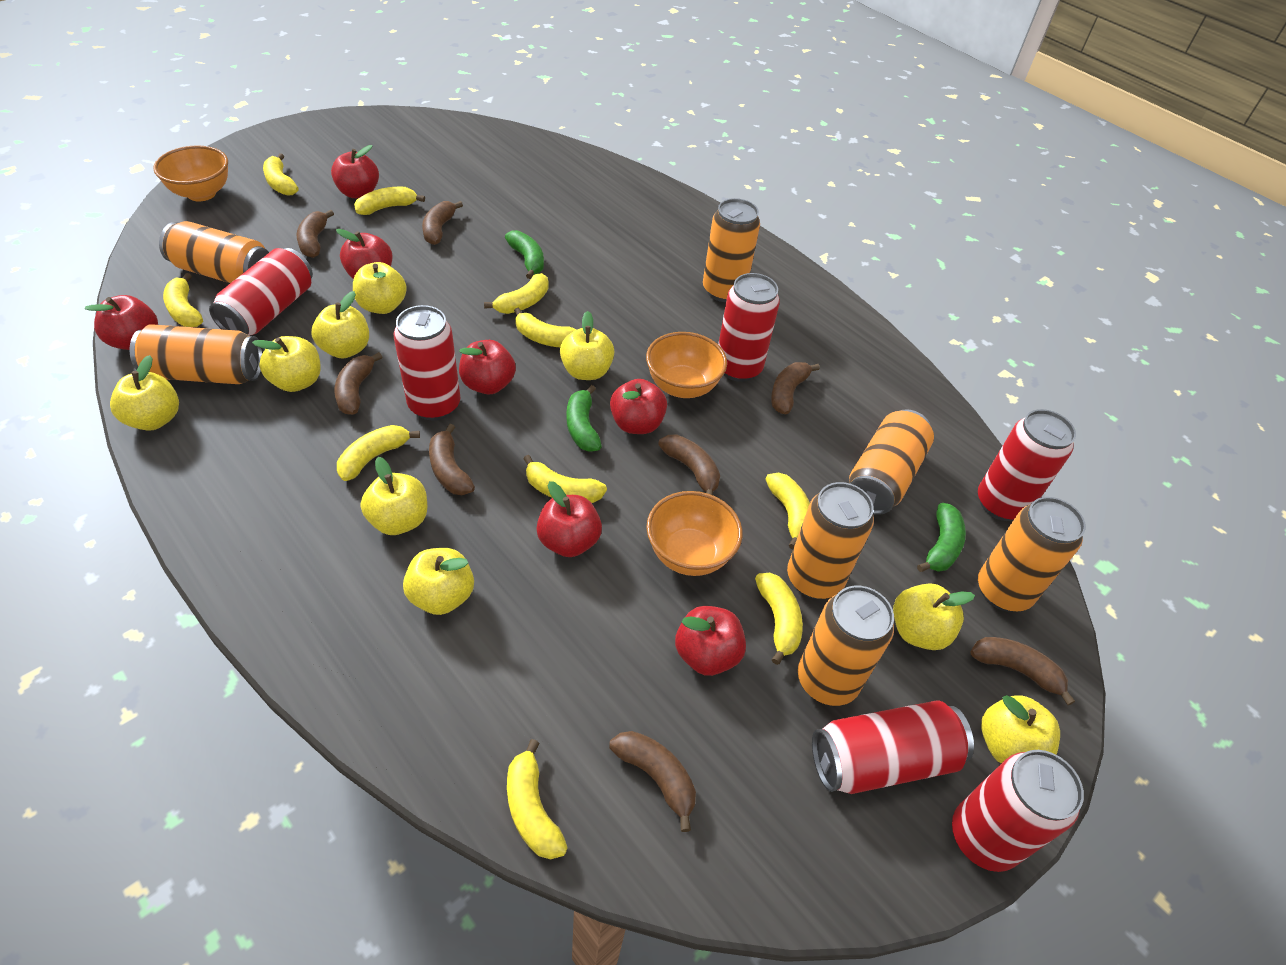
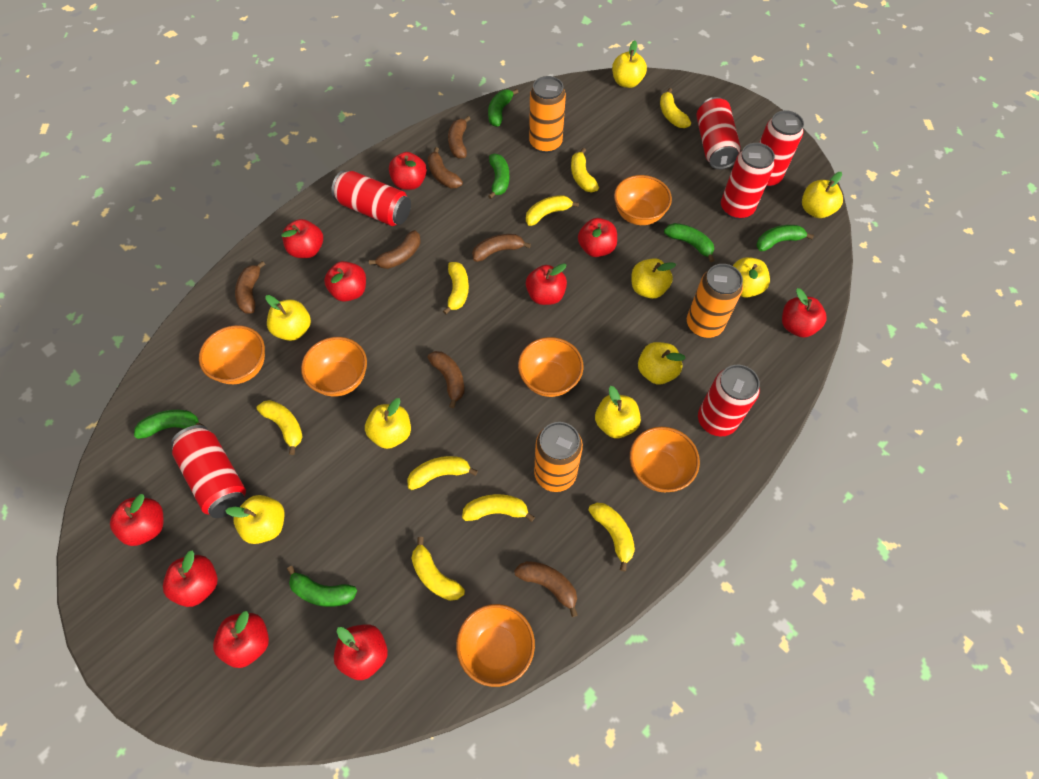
brown banana: 8 -> 7
green banana: 3 -> 6
orange bowl: 3 -> 6
orange can: 7 -> 3
red apple: 7 -> 10
yellow banana: 10 -> 9

